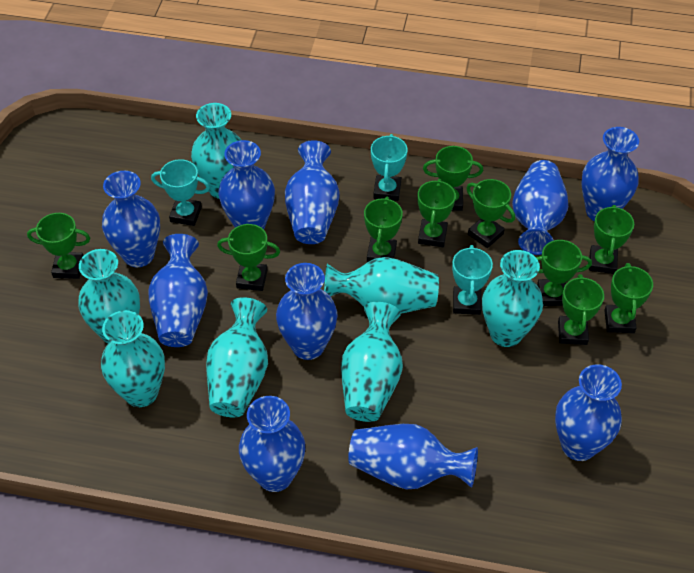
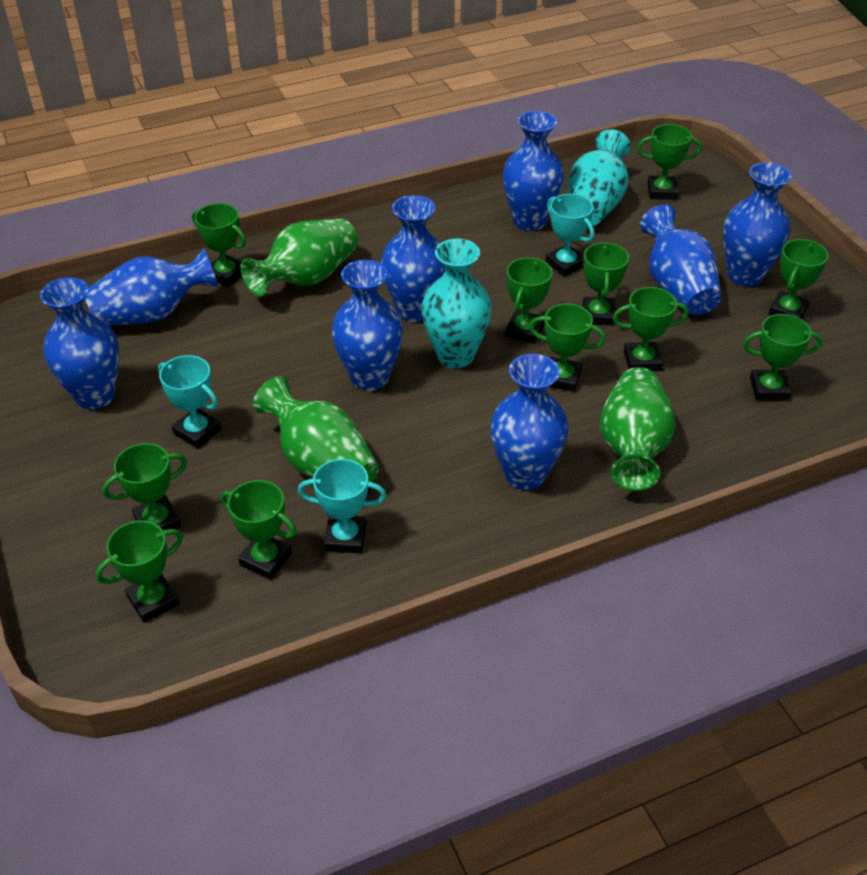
blue vase: 10 -> 8
green trophy: 10 -> 11
green vase: 0 -> 3
turquoise vase: 7 -> 2

